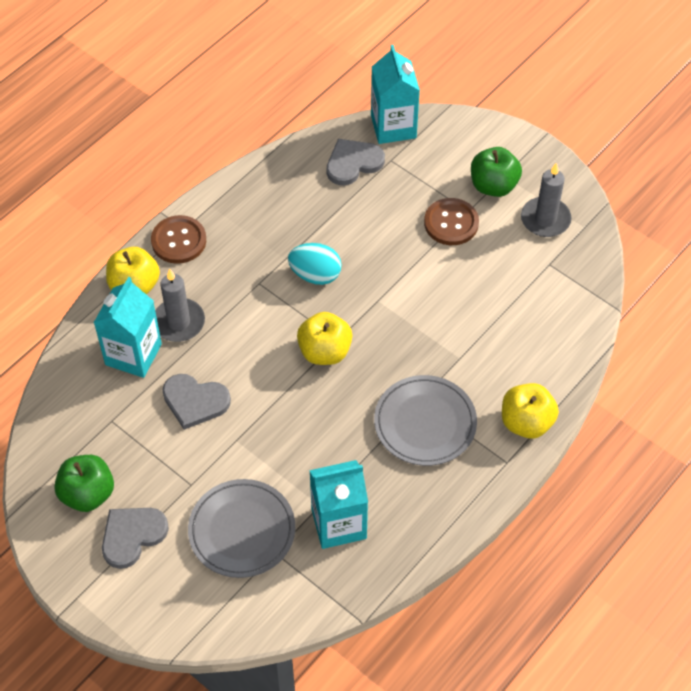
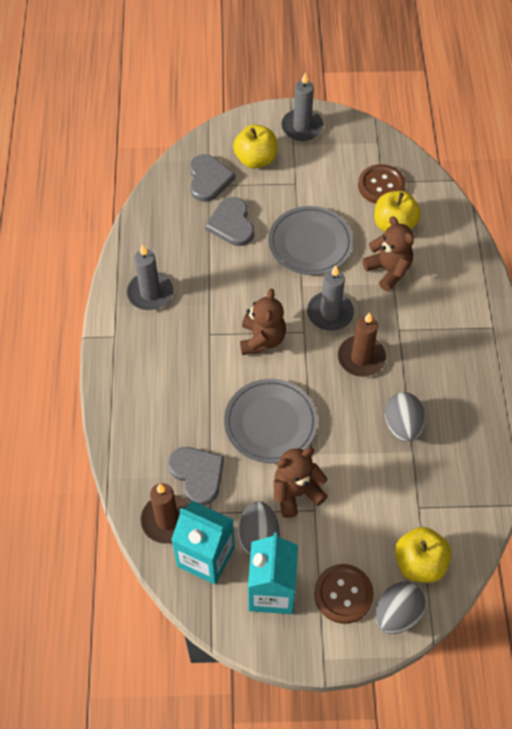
brown candle: 0 -> 2
brown teddy bear: 0 -> 3
green apple: 2 -> 0
grey candle: 2 -> 3
grey egg: 0 -> 3
turquoise carton: 3 -> 2
turquoise egg: 1 -> 0

